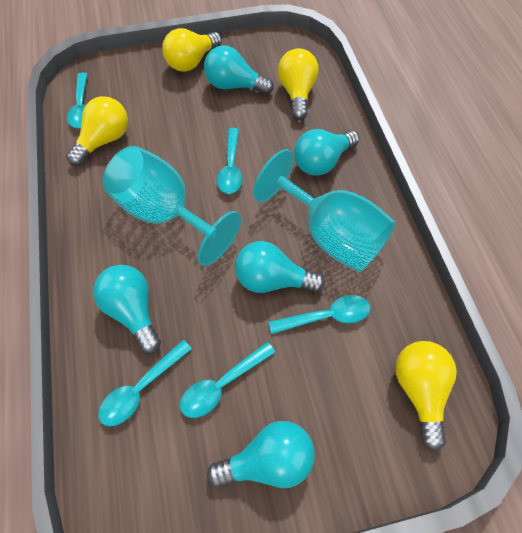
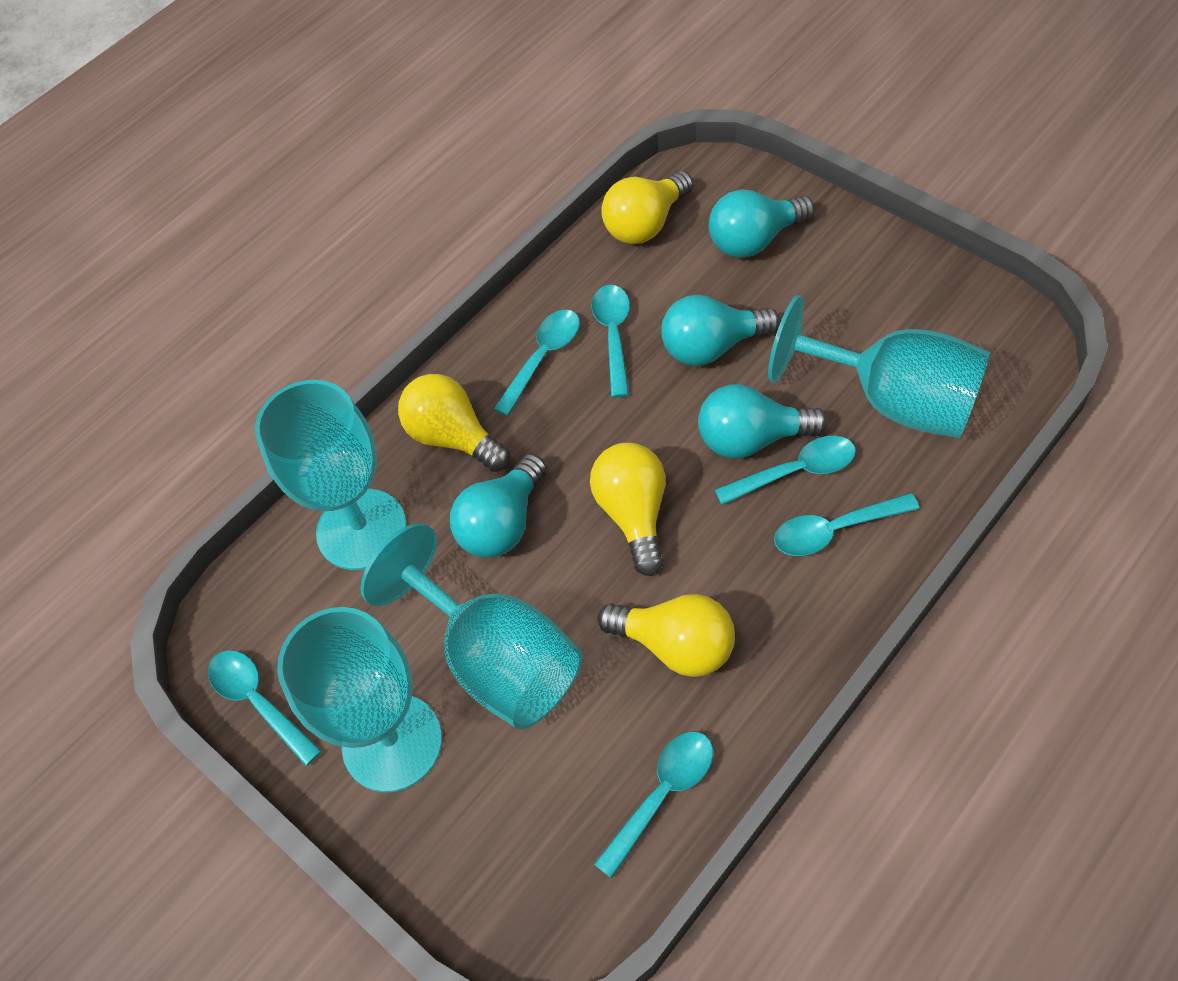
turquoise goblet: 2 -> 4
turquoise light bulb: 5 -> 4
turquoise spoon: 5 -> 6

